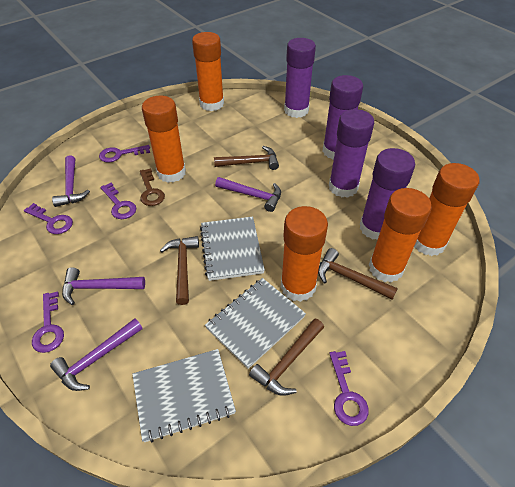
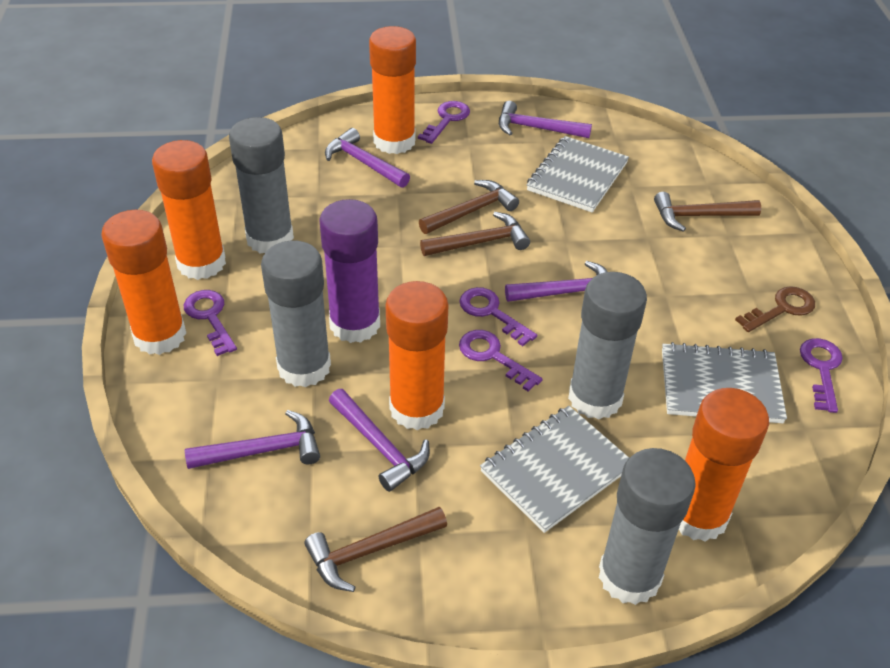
grey glue stick: 0 -> 4
purple glue stick: 4 -> 1
purple hammer: 4 -> 5

